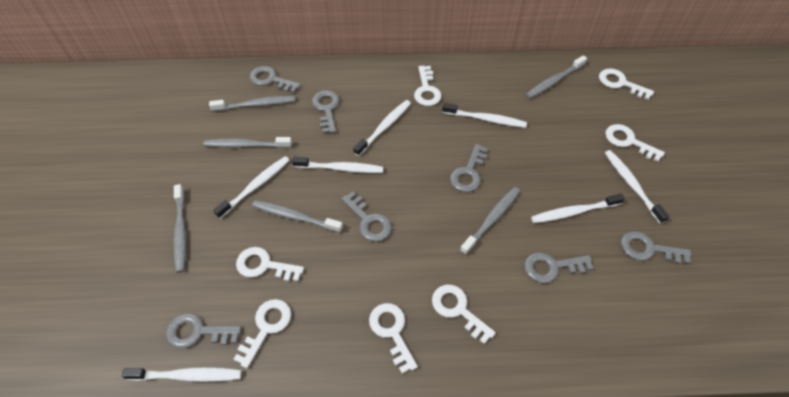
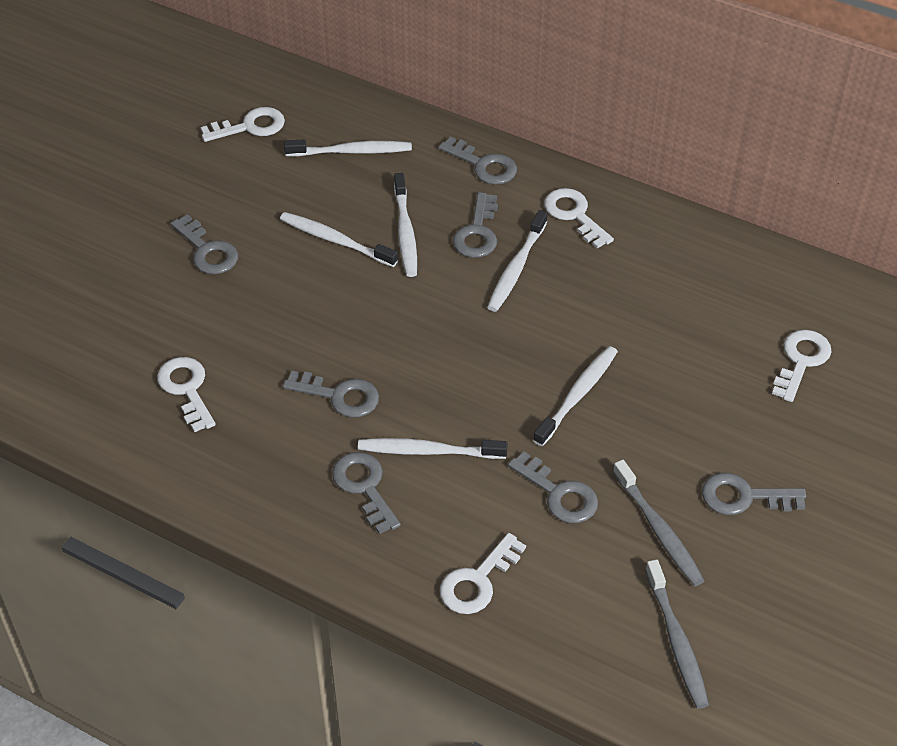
grey toothbrush: 6 -> 2
white key: 7 -> 5
white toothbrush: 7 -> 6

